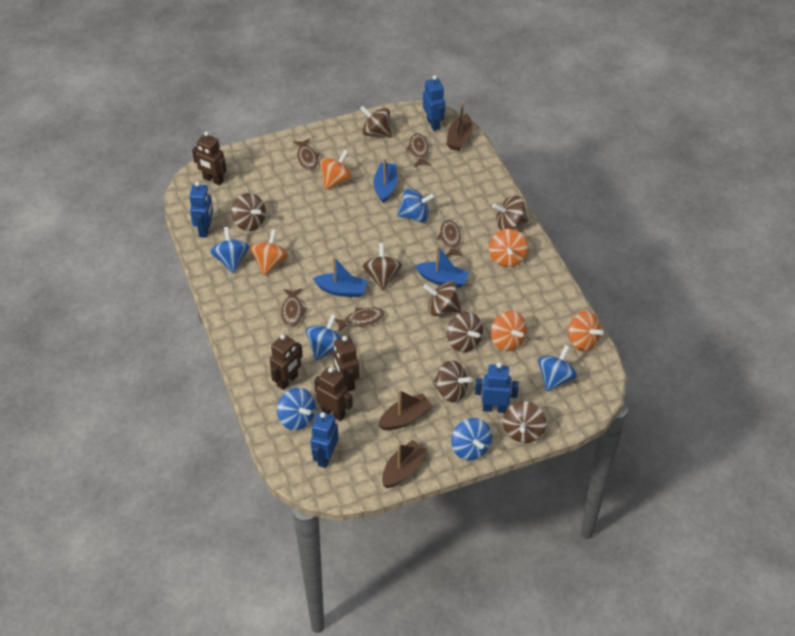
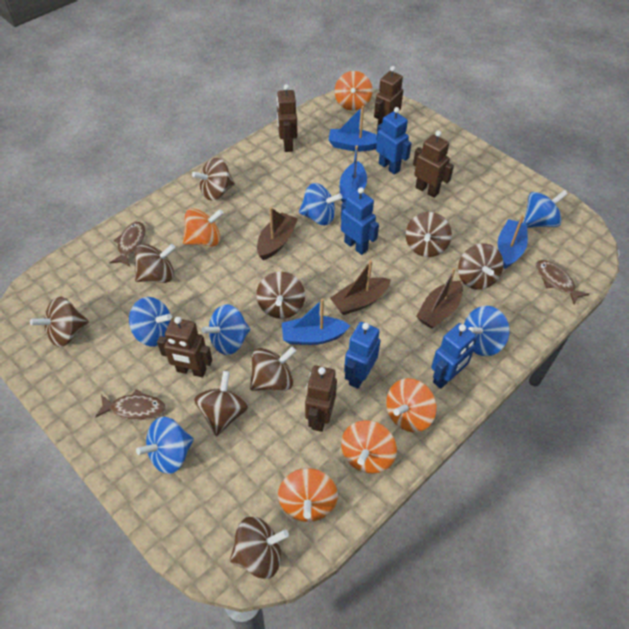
blue boat: 3 -> 4
brown fish: 5 -> 3
brown robot: 4 -> 5
brown spinning top: 8 -> 9

